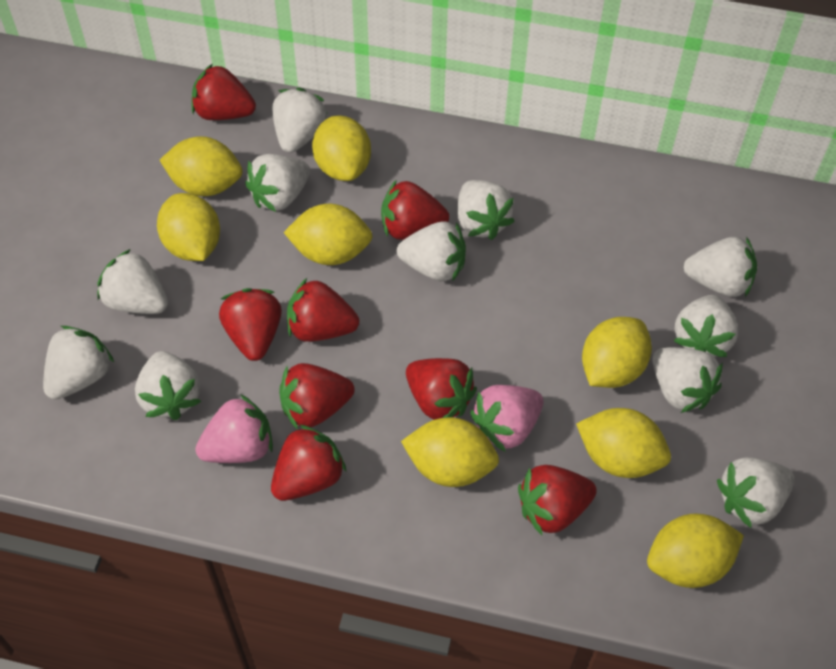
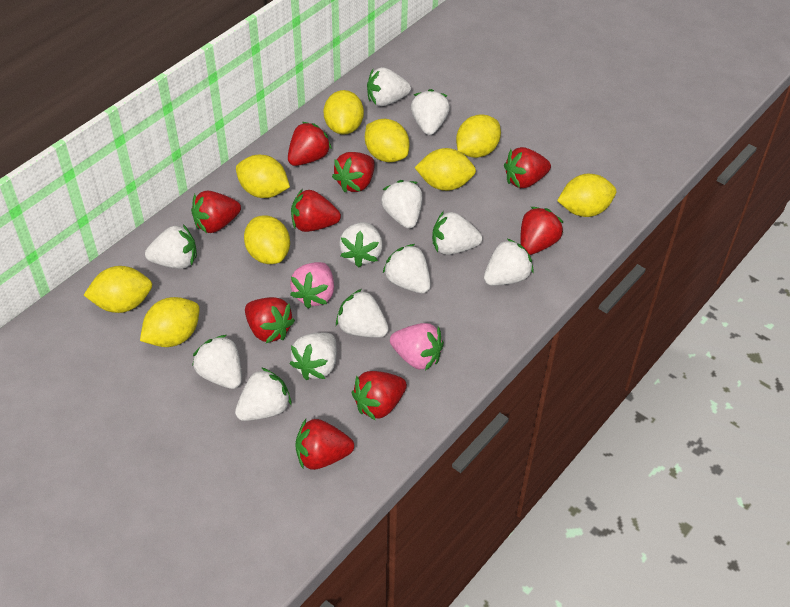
red strawberry: 8 -> 9
white strawberry: 11 -> 12
yellow lemon: 8 -> 9

